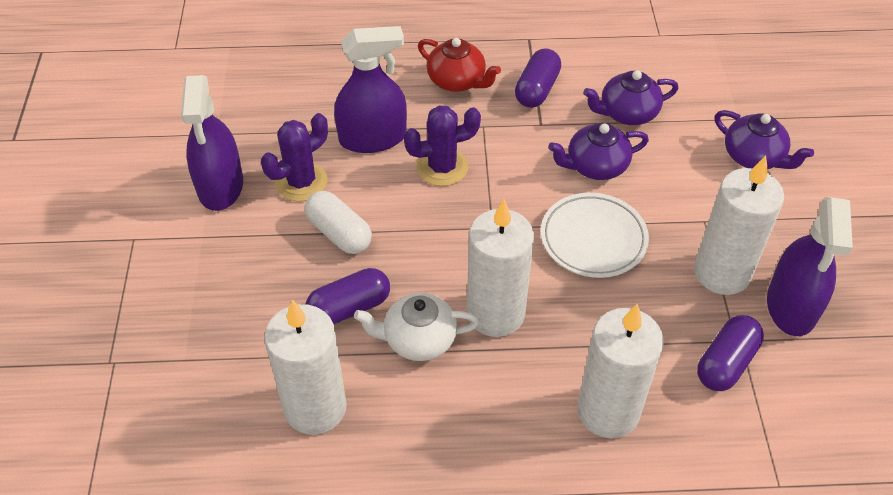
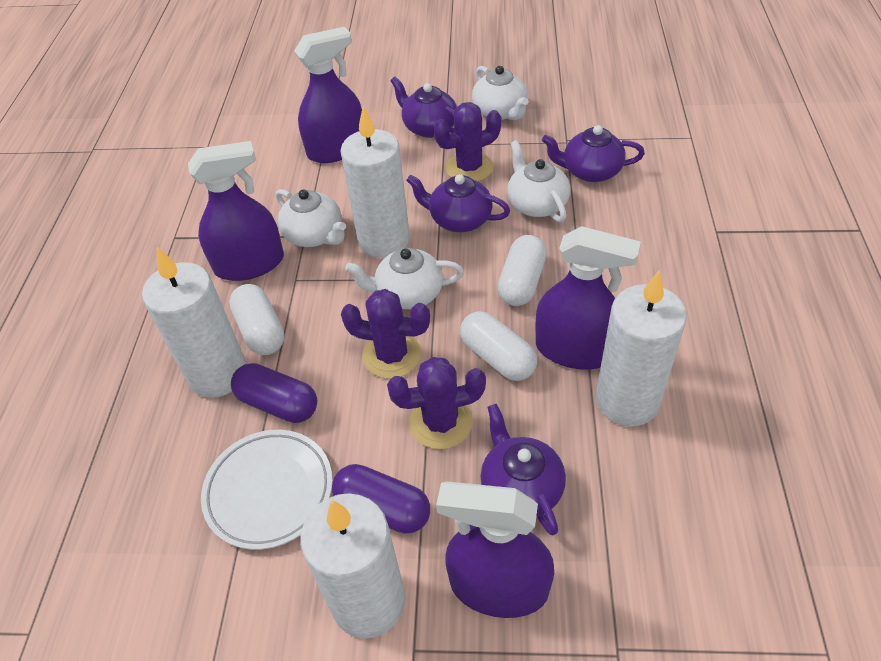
purple cactus: 2 -> 3
purple capsule: 3 -> 2
purple spray bottle: 3 -> 4
purple teapot: 3 -> 4
red teapot: 1 -> 0
white capsule: 1 -> 3
white teapot: 1 -> 4

